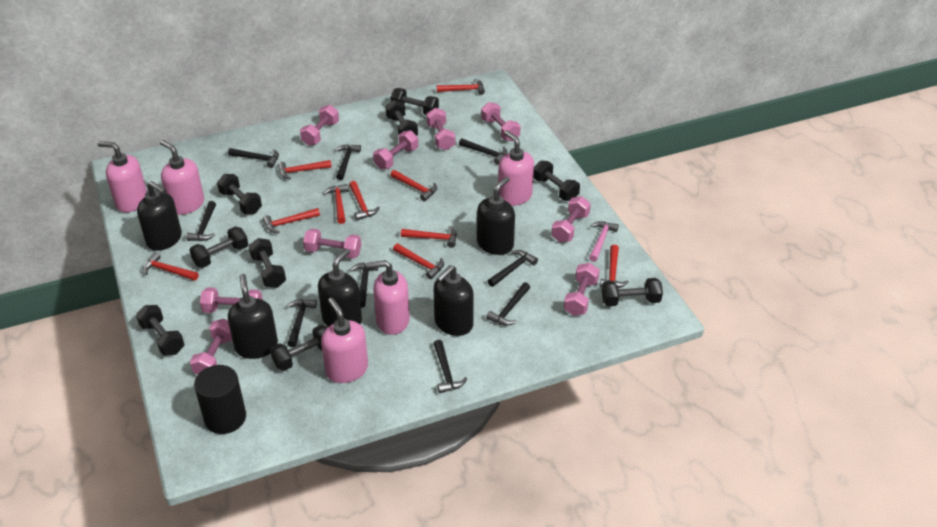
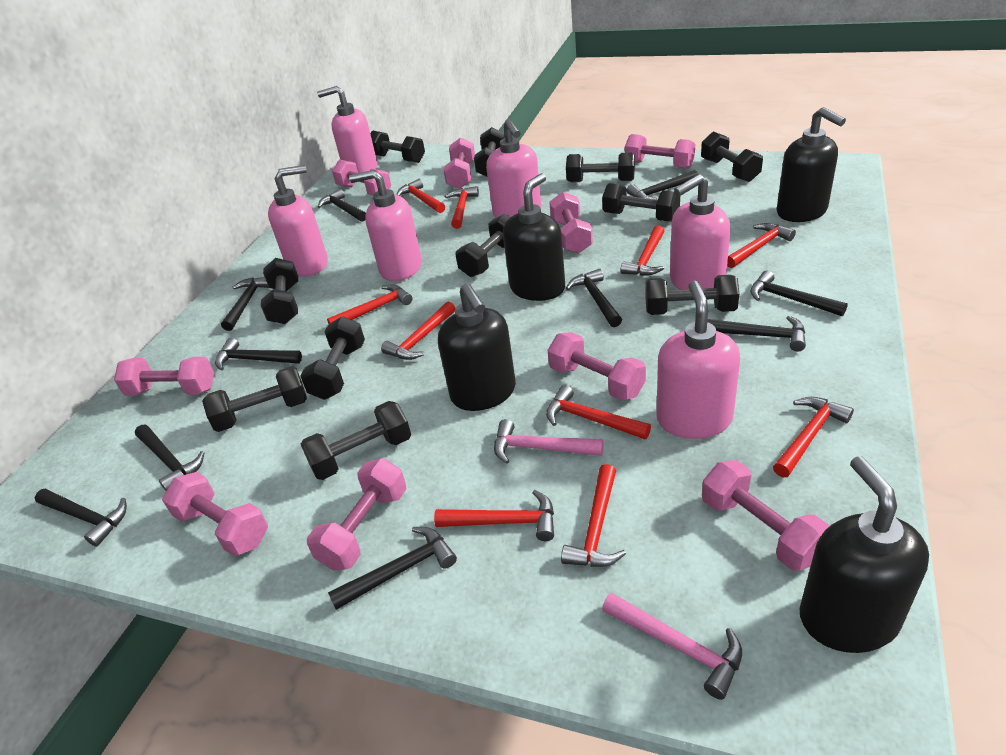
black cylinder: 1 -> 0
black dumbbell: 9 -> 11
black hammer: 9 -> 10
black soap dispenser: 5 -> 4
pink hammer: 1 -> 2
pink soap dispenser: 5 -> 6

